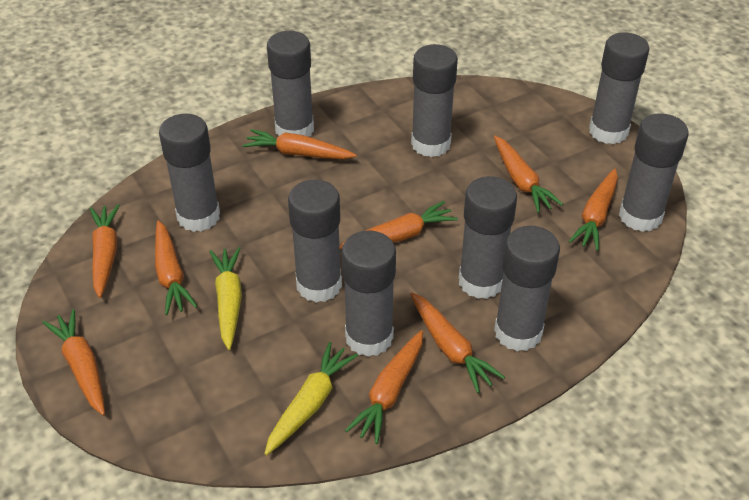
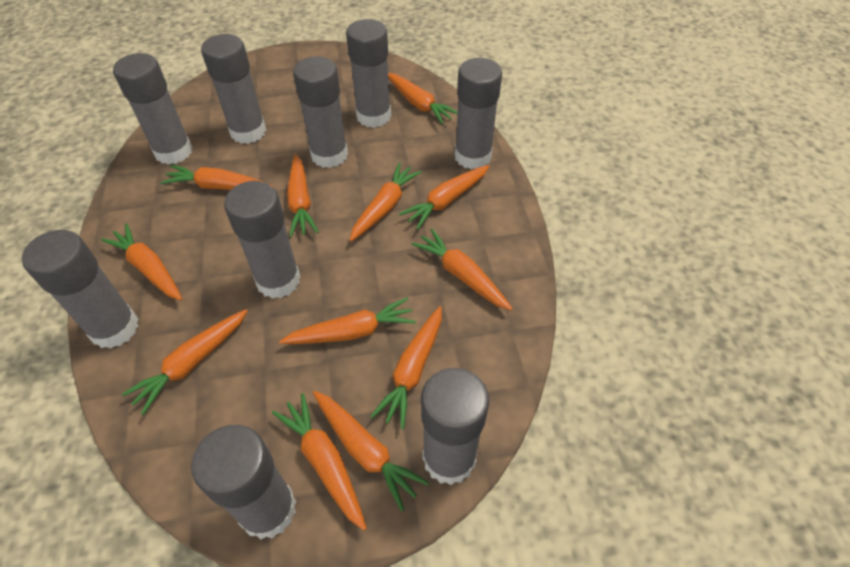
orange carrot: 9 -> 12
yellow carrot: 2 -> 0

